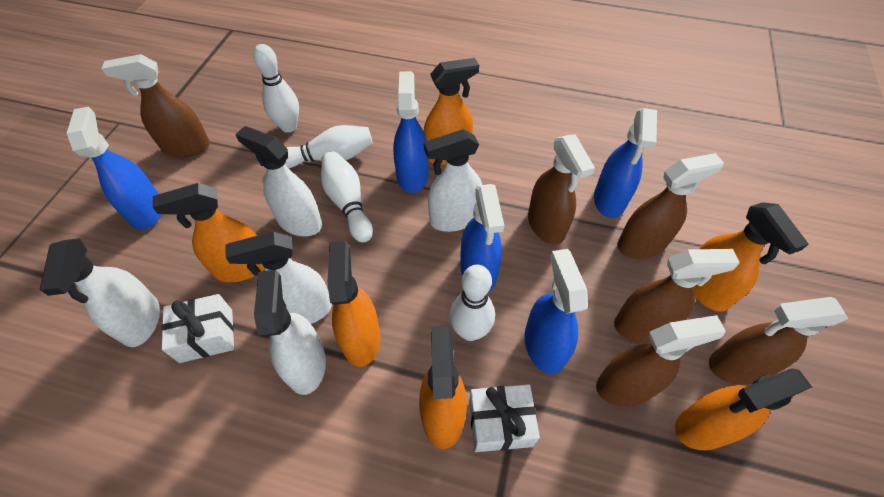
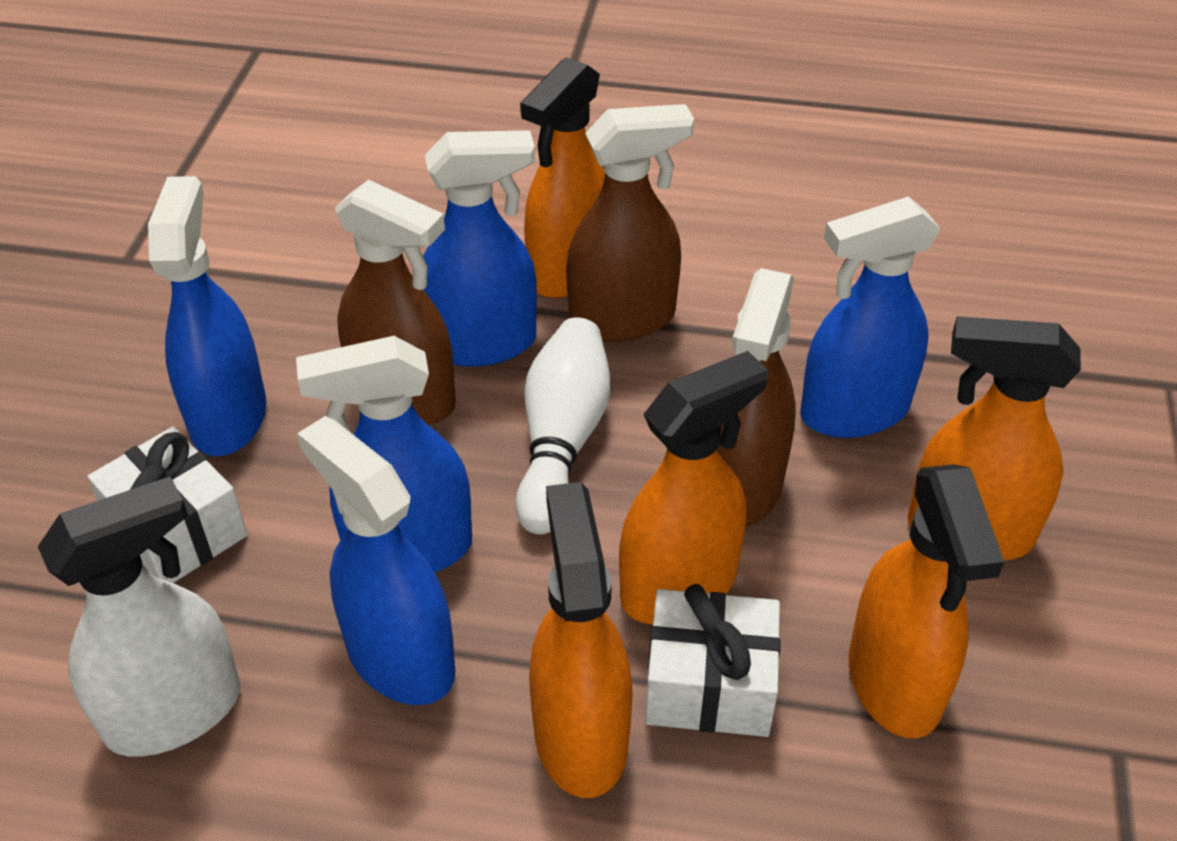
brown spray bottle: 6 -> 3
orange spray bottle: 6 -> 5
white bowling pin: 4 -> 1
white spray bottle: 5 -> 1

